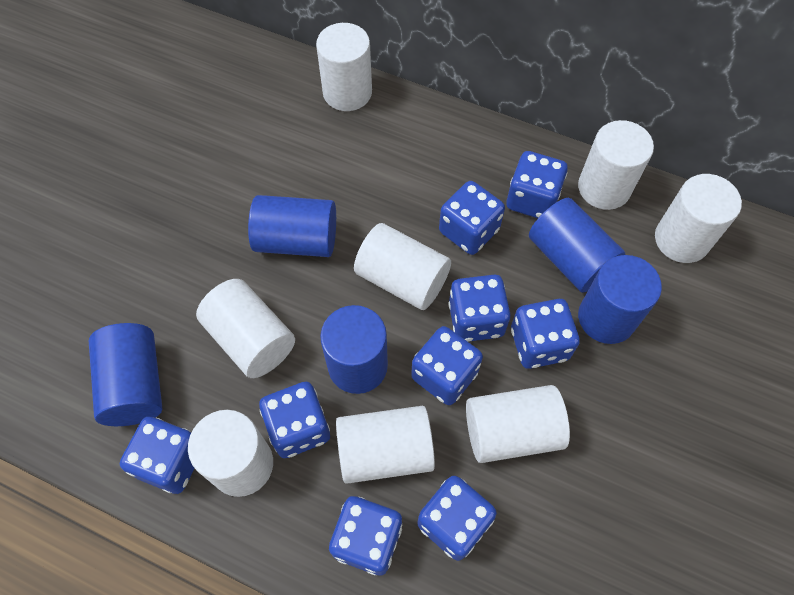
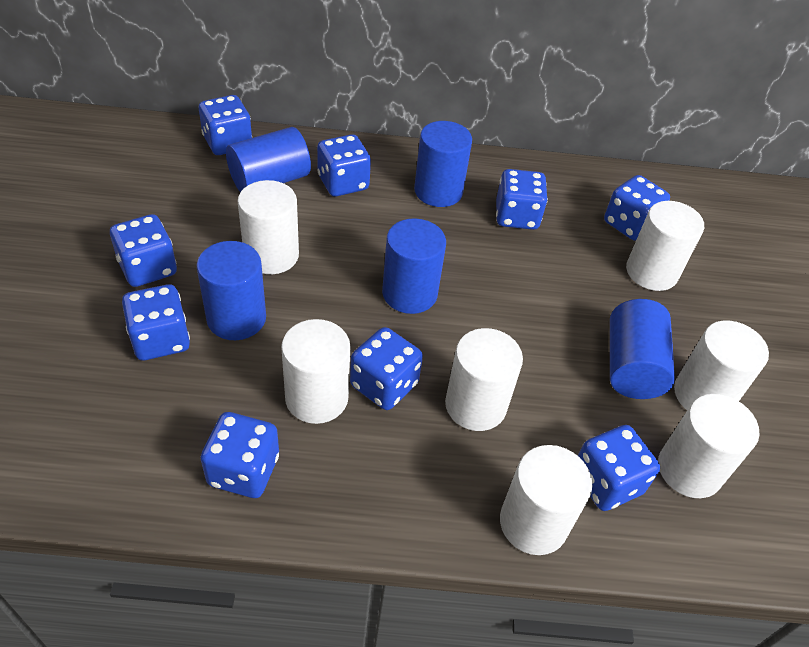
white cylinder: 8 -> 7

